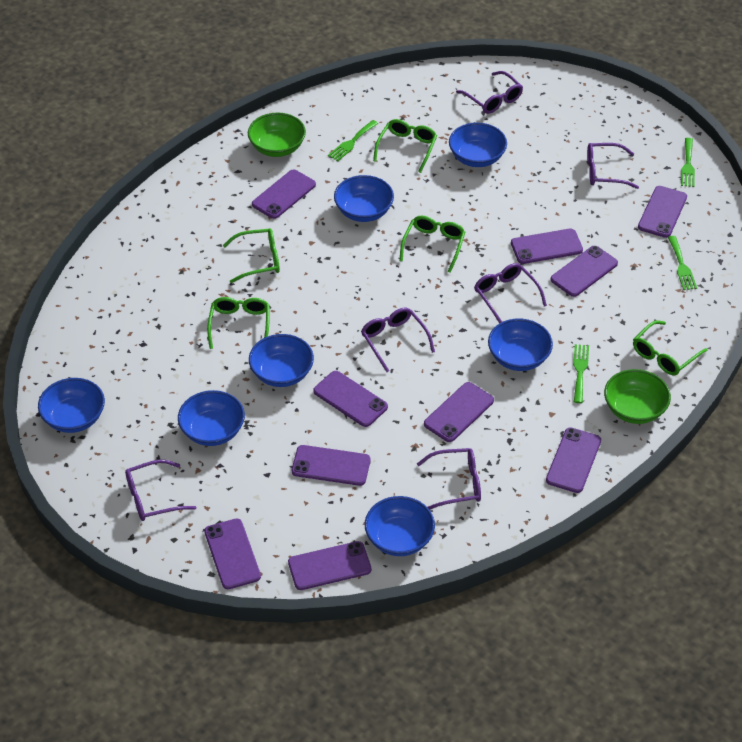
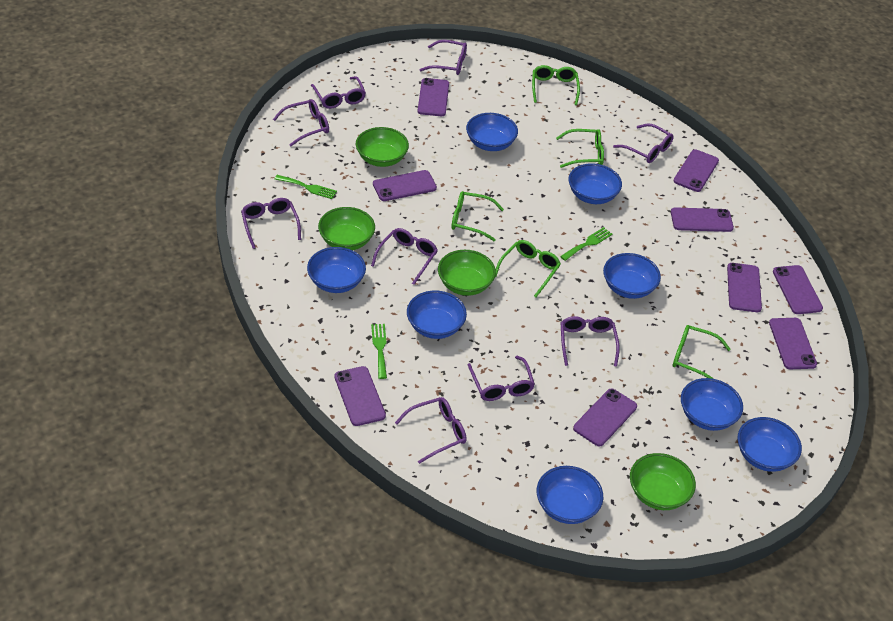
blue bowl: 7 -> 8
green bowl: 2 -> 4
green fork: 4 -> 3
purple glasses: 6 -> 9
purple phone: 10 -> 9

